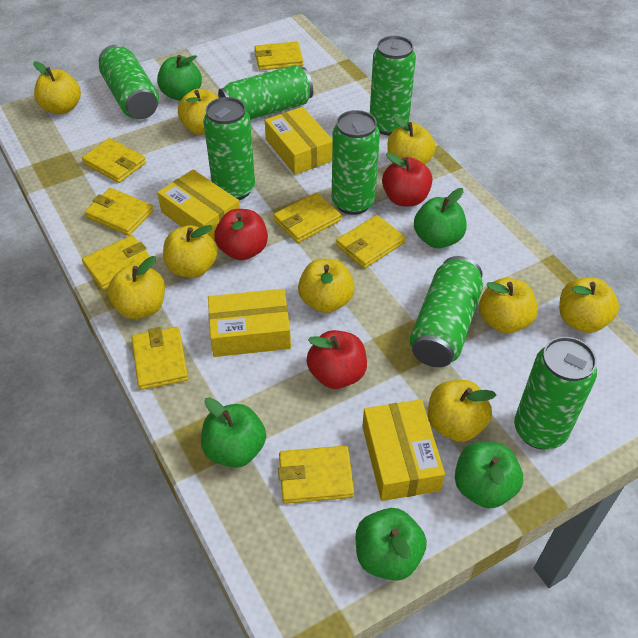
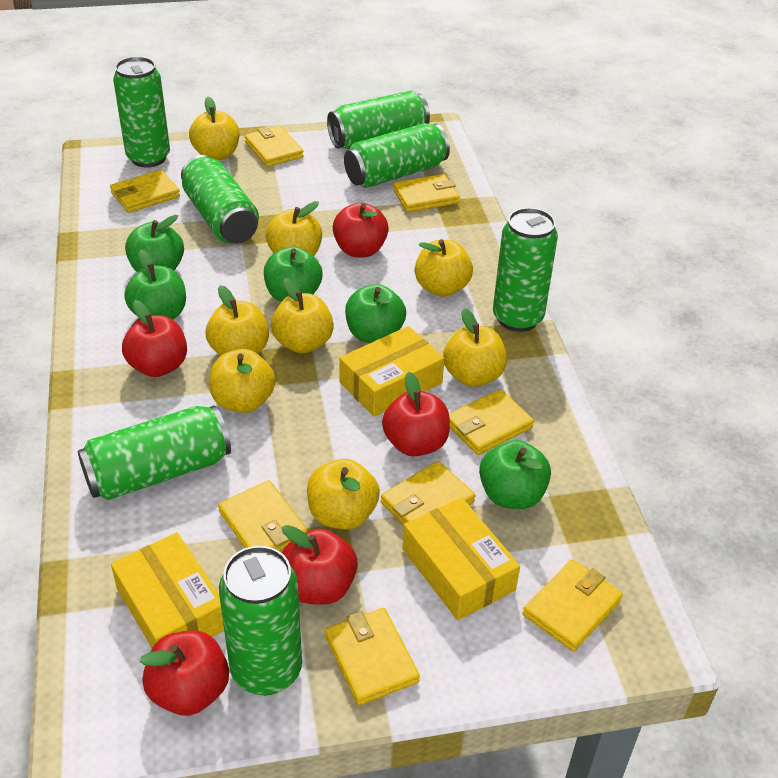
red apple: 3 -> 5
yellow apple: 9 -> 8
yellow box: 4 -> 3

